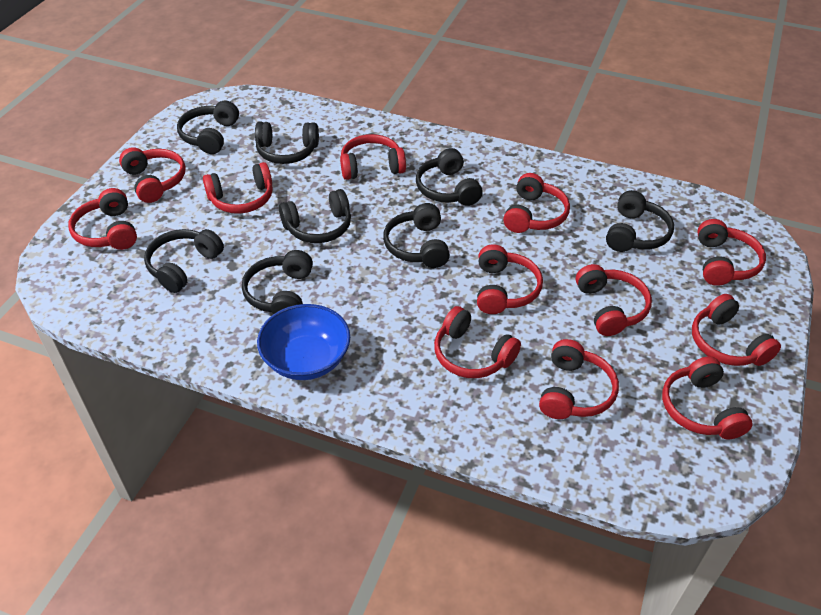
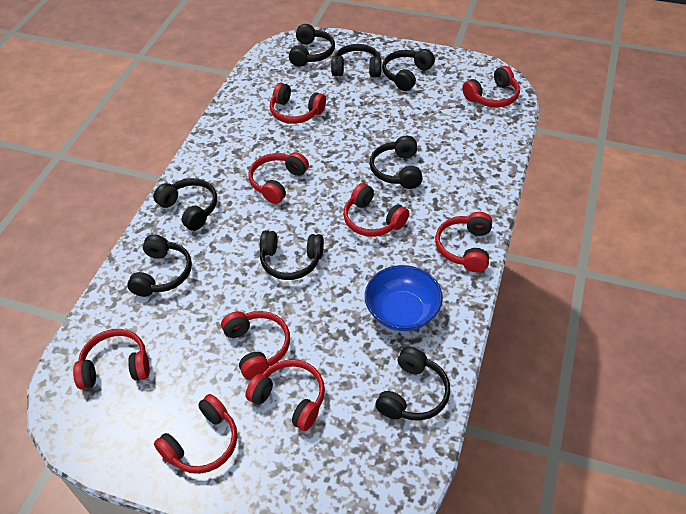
red headphones: 12 -> 9

